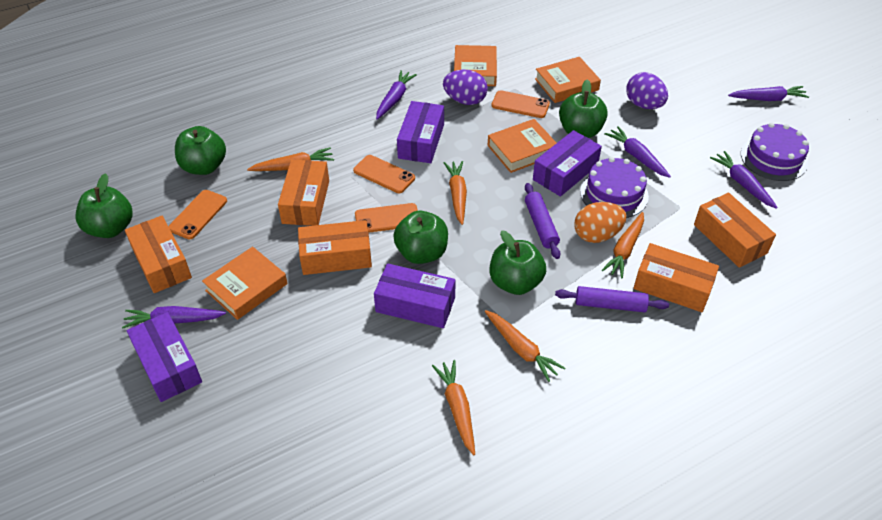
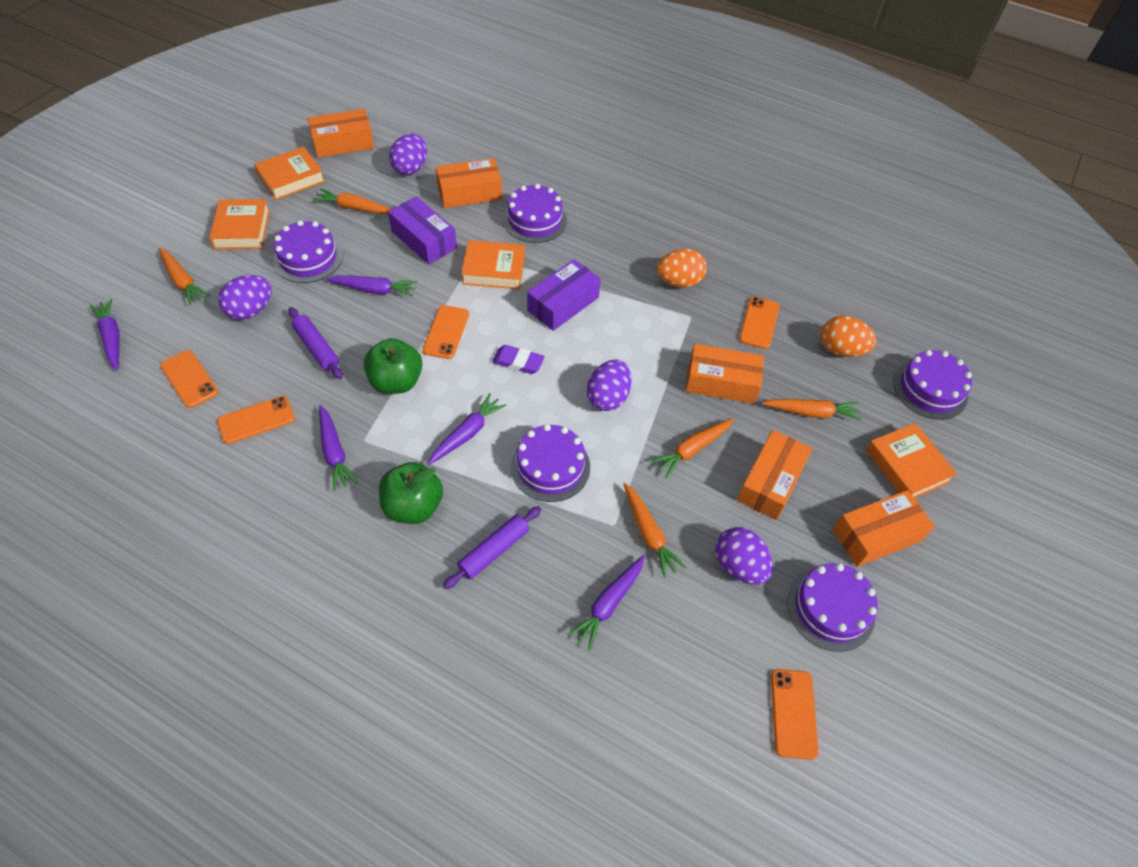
green apple: 5 -> 2
orange egg: 1 -> 2
orange phone: 4 -> 5
purple box: 4 -> 2
purple cake: 2 -> 5
purple egg: 2 -> 4
purple eraser: 0 -> 1

